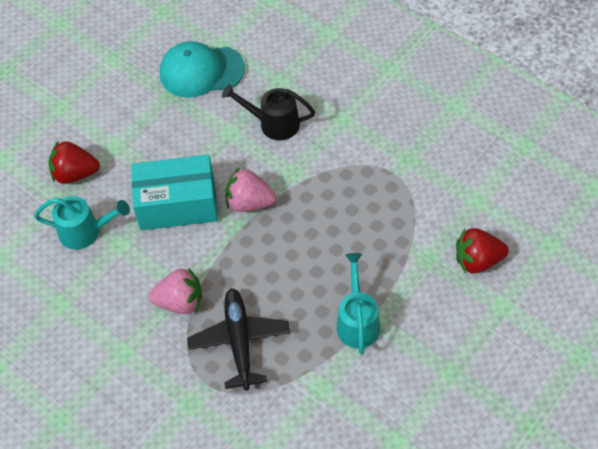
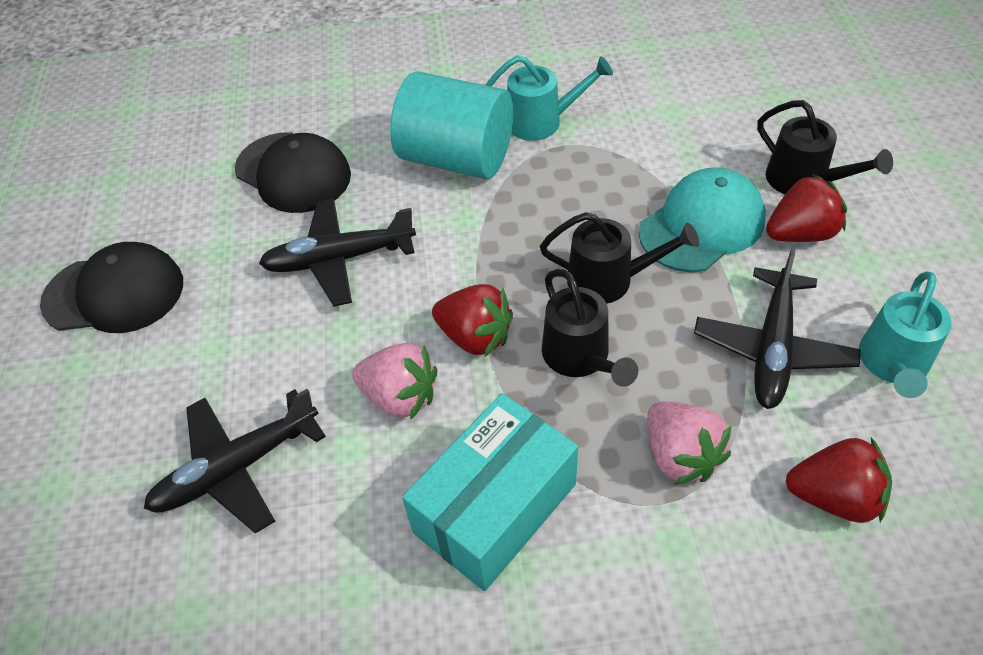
black cap: 0 -> 2
black plane: 1 -> 3
black watering can: 1 -> 3
red strawberry: 2 -> 3
turquoise cylinder: 0 -> 1

